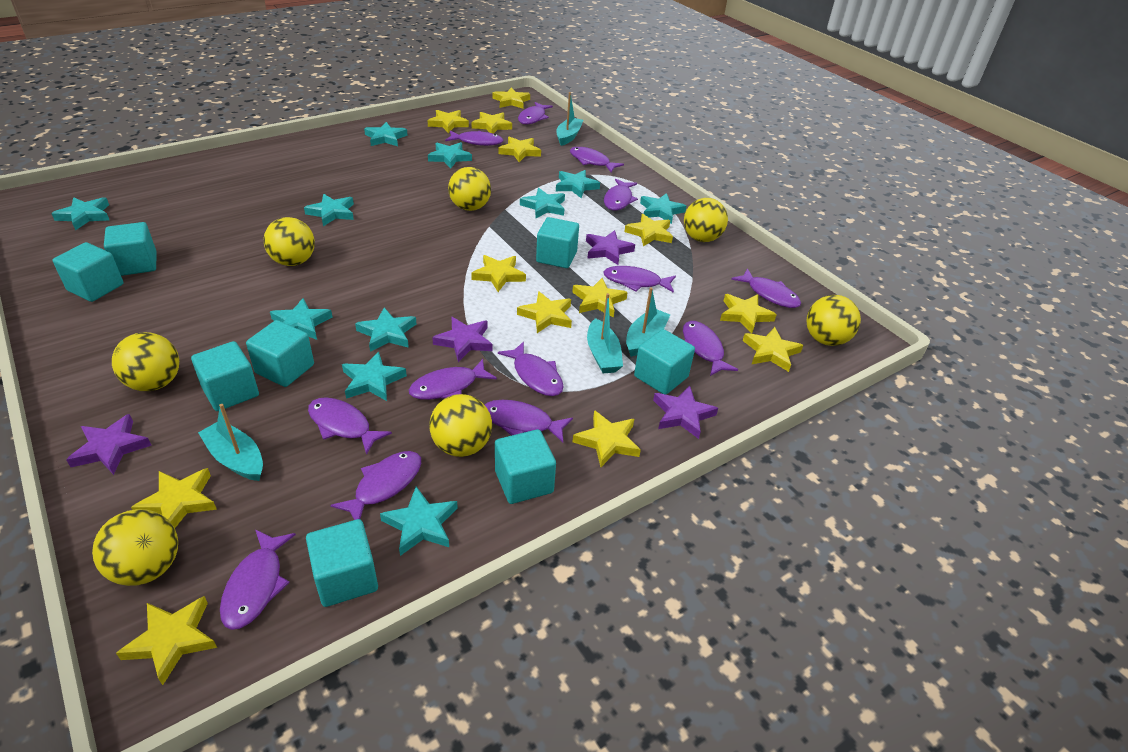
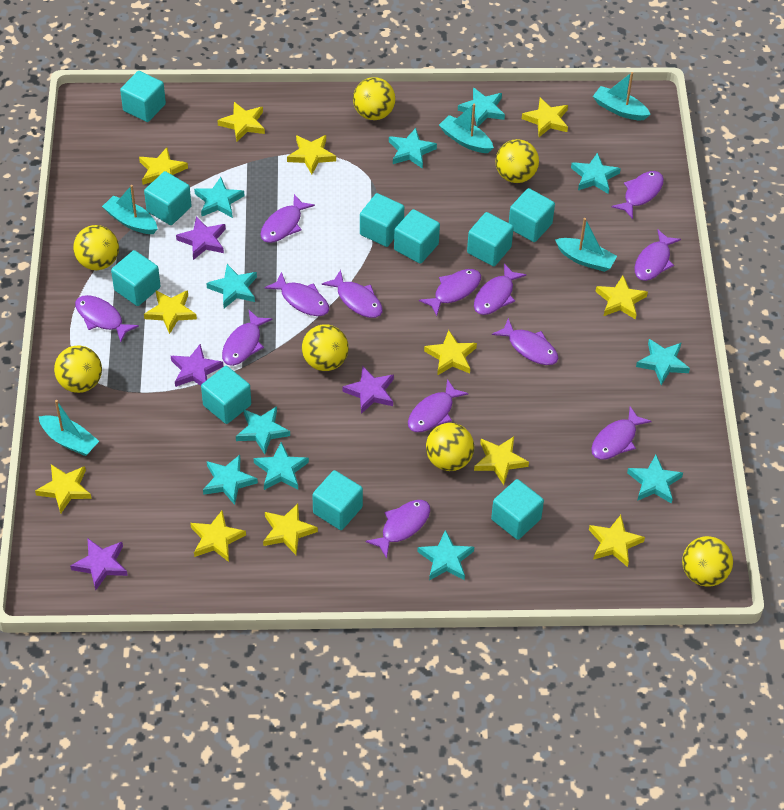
turquoise boat: 4 -> 5
turquoise cube: 8 -> 10
yellow star: 13 -> 12

